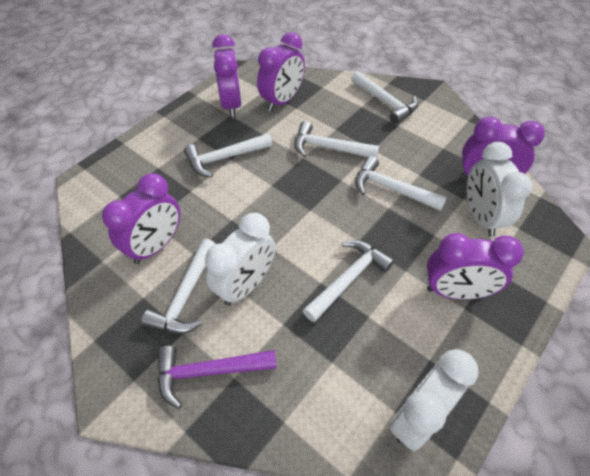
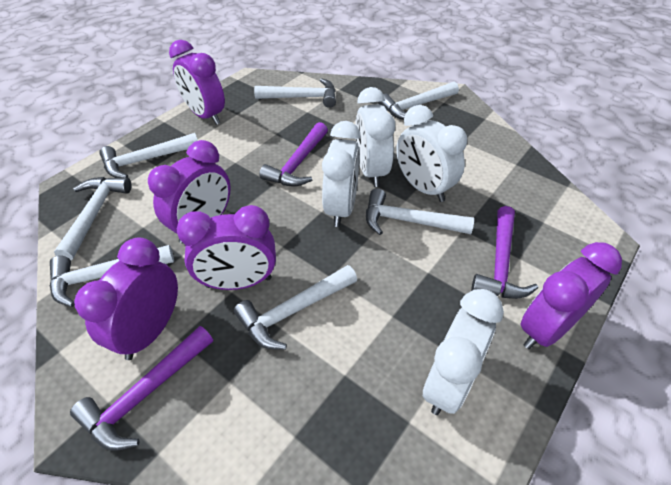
purple hammer: 1 -> 3
white clock: 3 -> 4
white hammer: 6 -> 7

